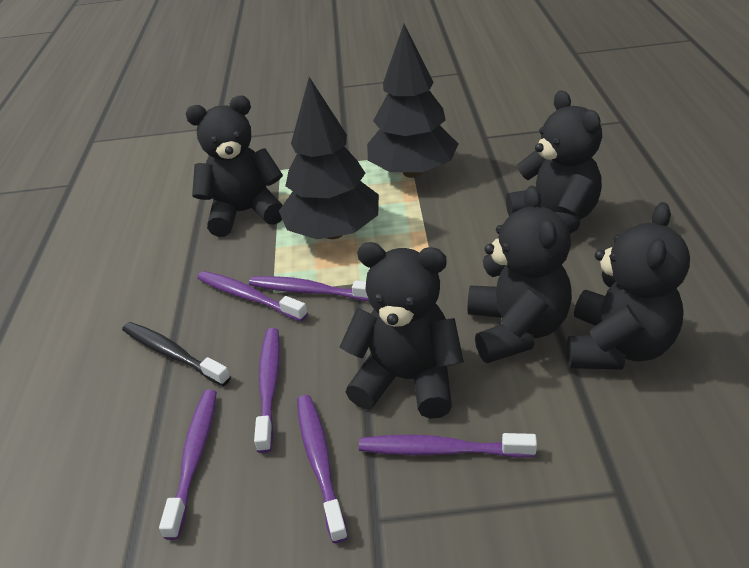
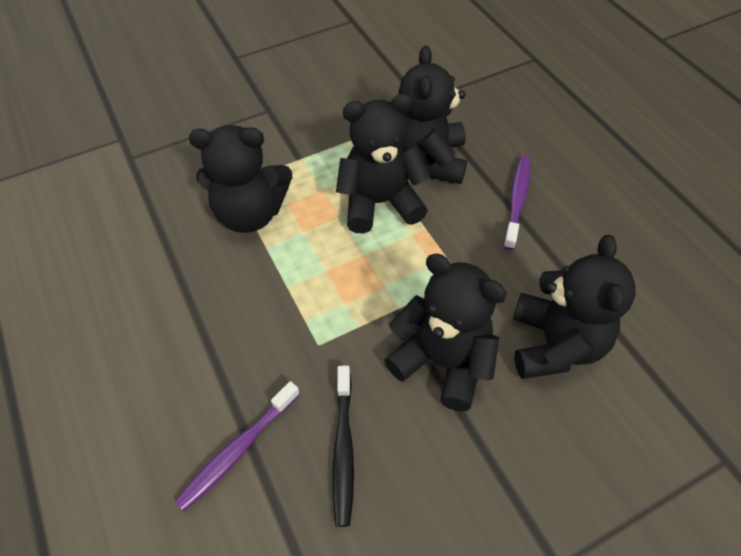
black tree: 2 -> 0
purple toothbrush: 6 -> 2

